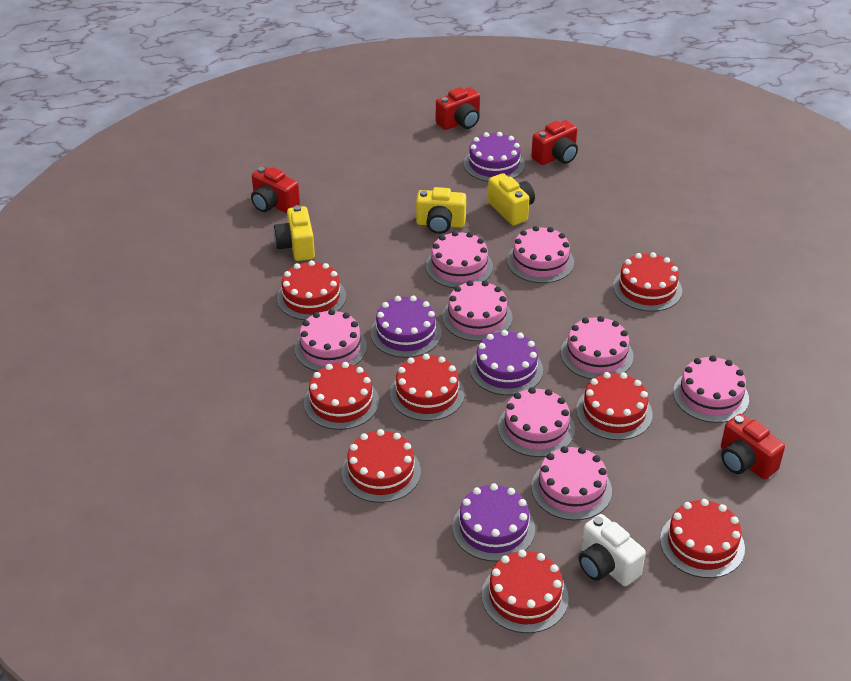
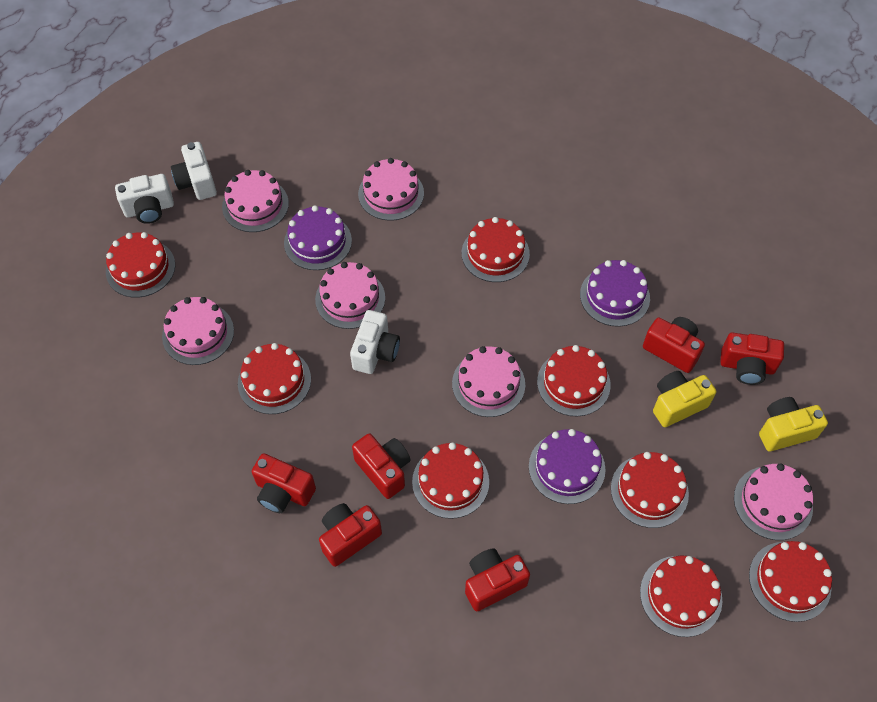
pink cake: 8 -> 6
purple cake: 4 -> 3
red camera: 4 -> 6
white camera: 1 -> 3
yellow camera: 3 -> 2

